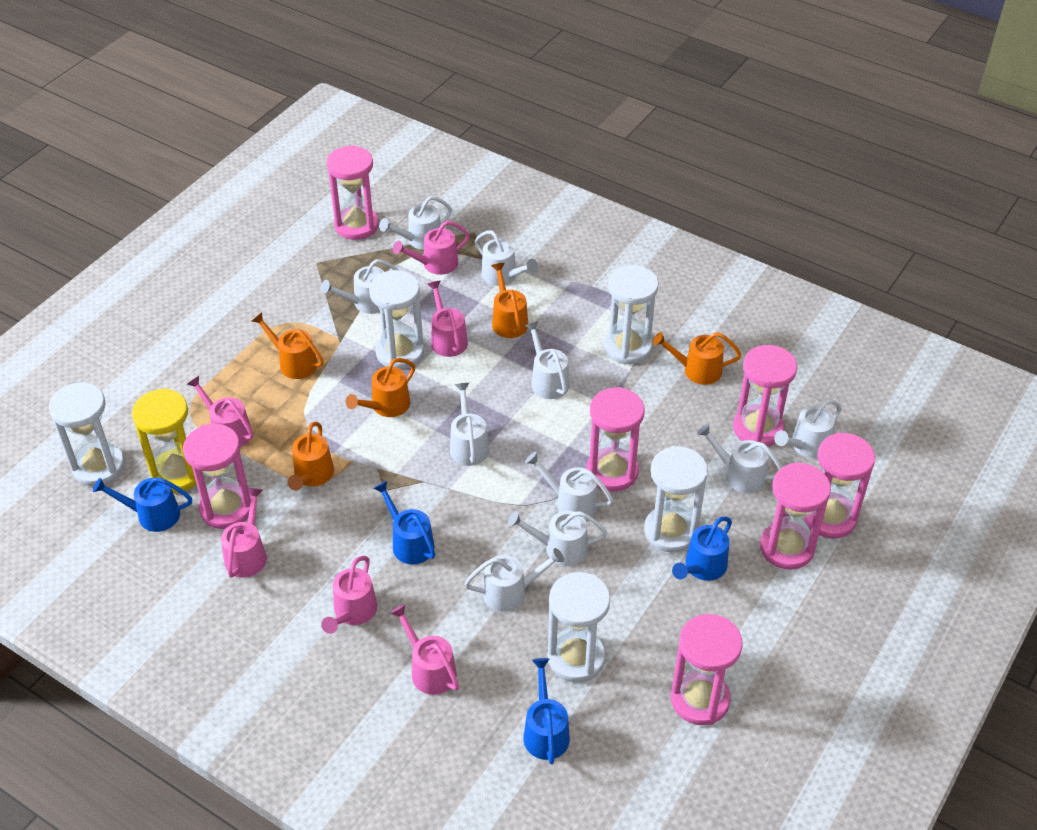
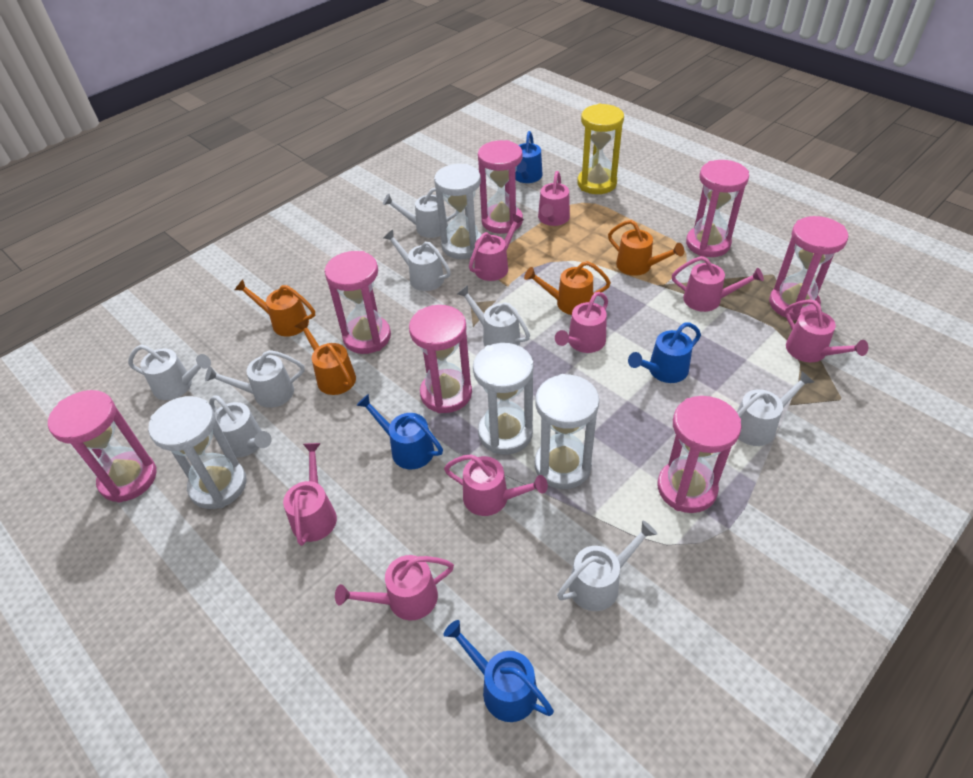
orange watering can: 5 -> 4
pink watering can: 6 -> 8
white hourglass: 5 -> 4
white watering can: 10 -> 8

